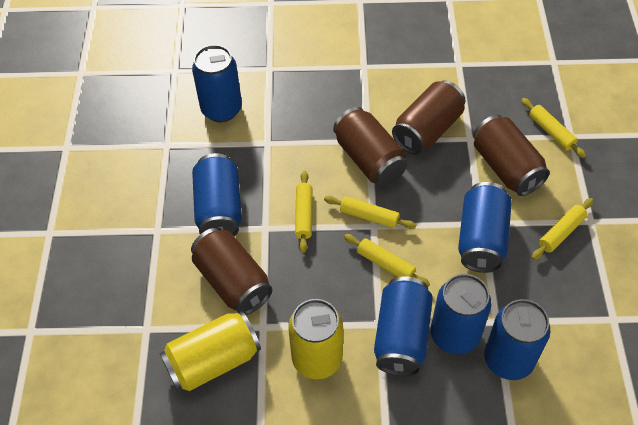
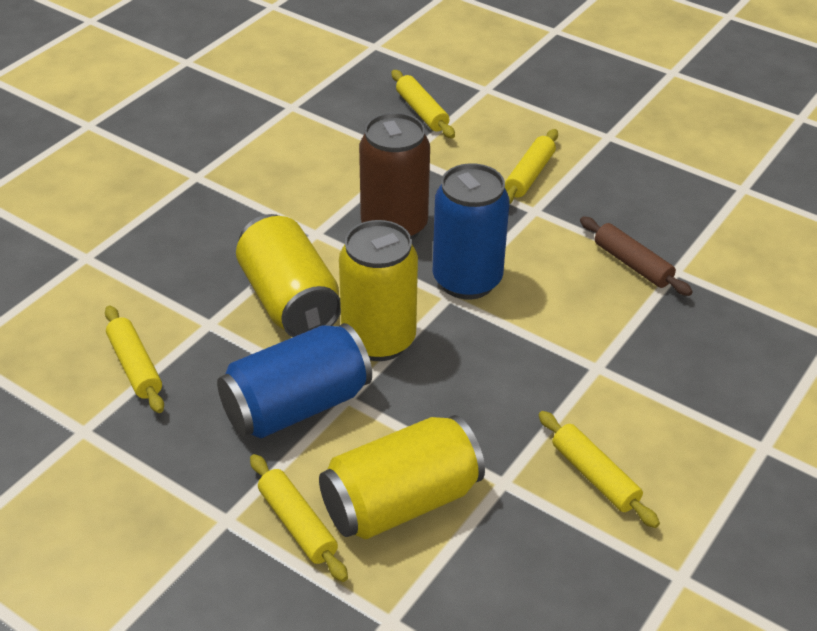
blue can: 6 -> 2
brown can: 4 -> 1
brown rolling pin: 0 -> 1
yellow can: 2 -> 3

